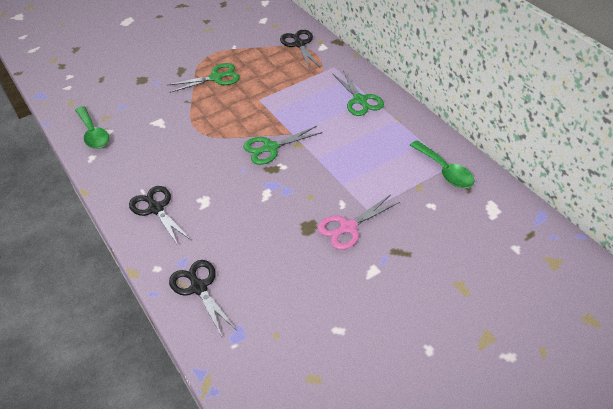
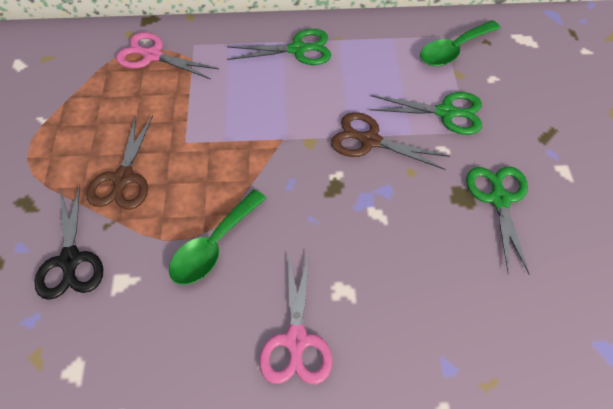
black scissors: 3 -> 1
brown scissors: 0 -> 2
pink scissors: 1 -> 2

